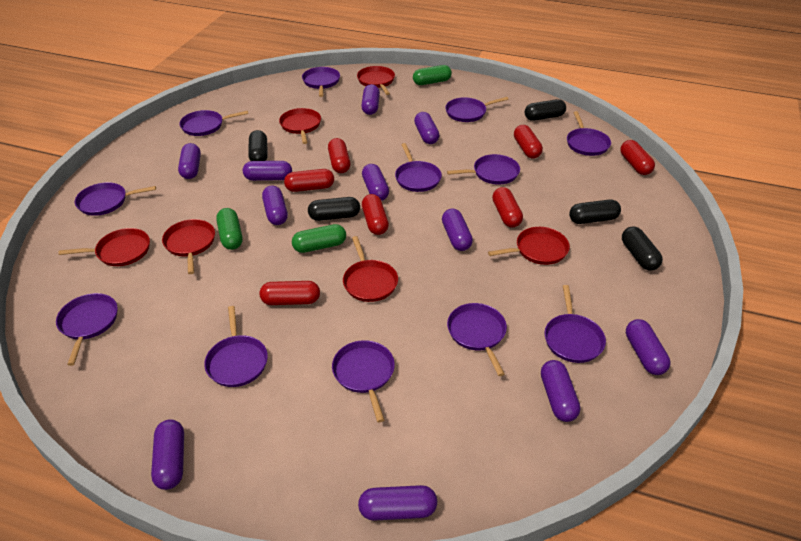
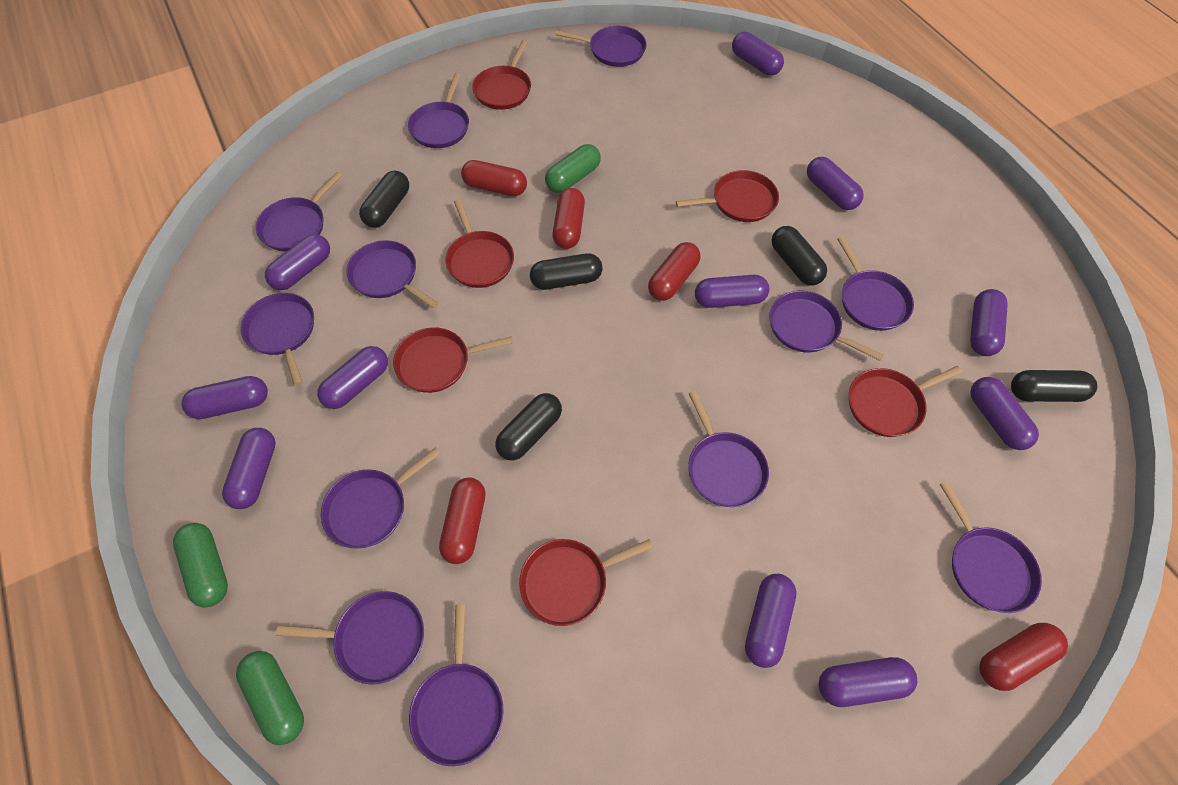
red capsule: 7 -> 5

